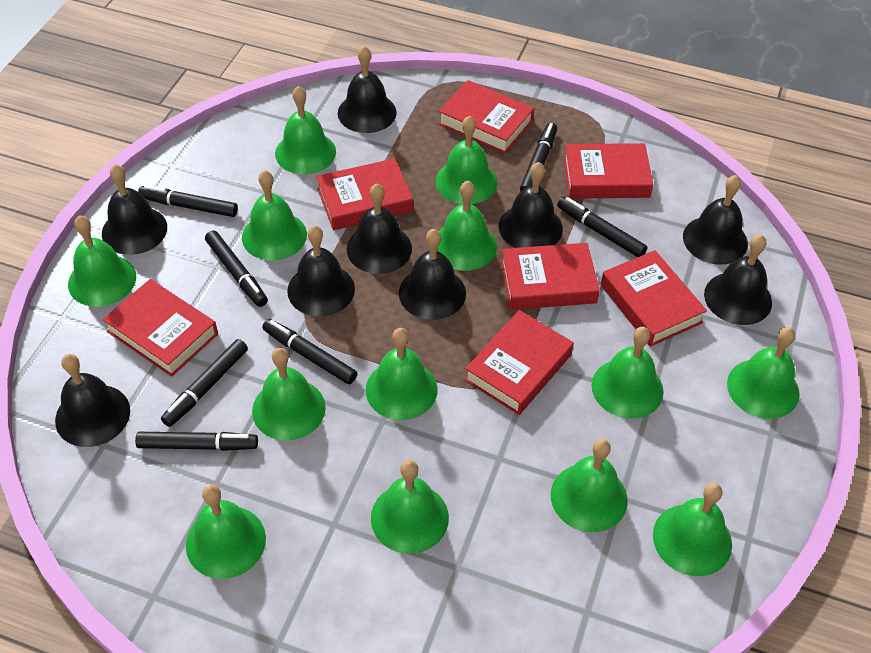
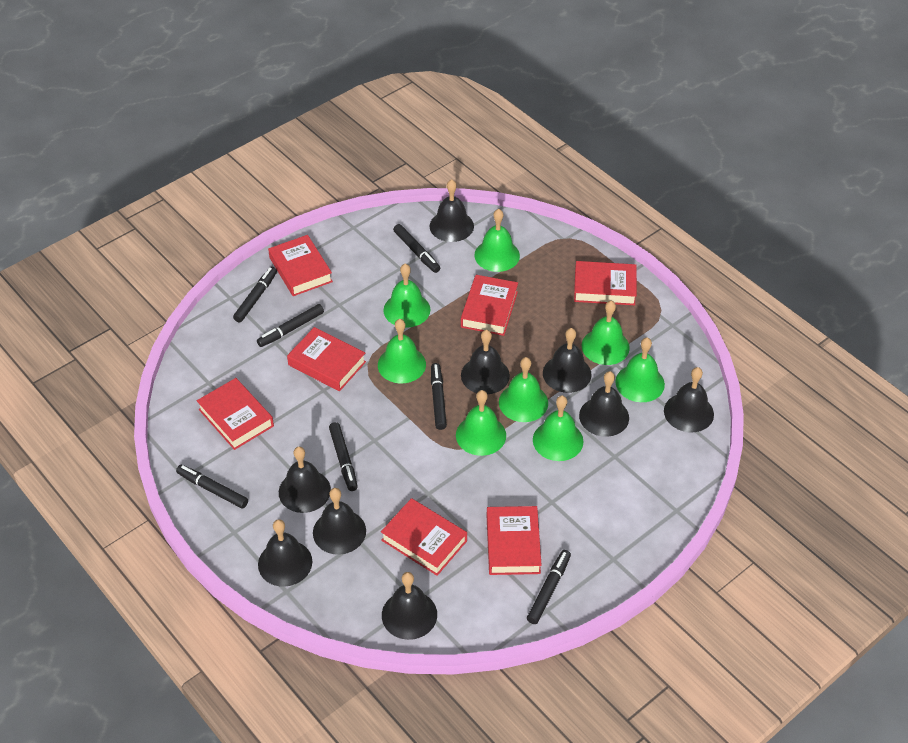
green bell: 13 -> 8

